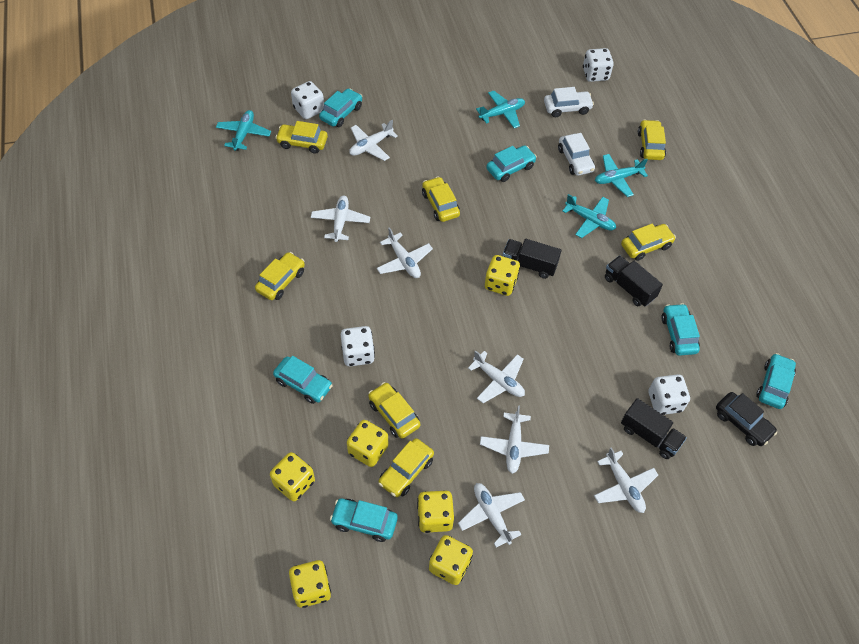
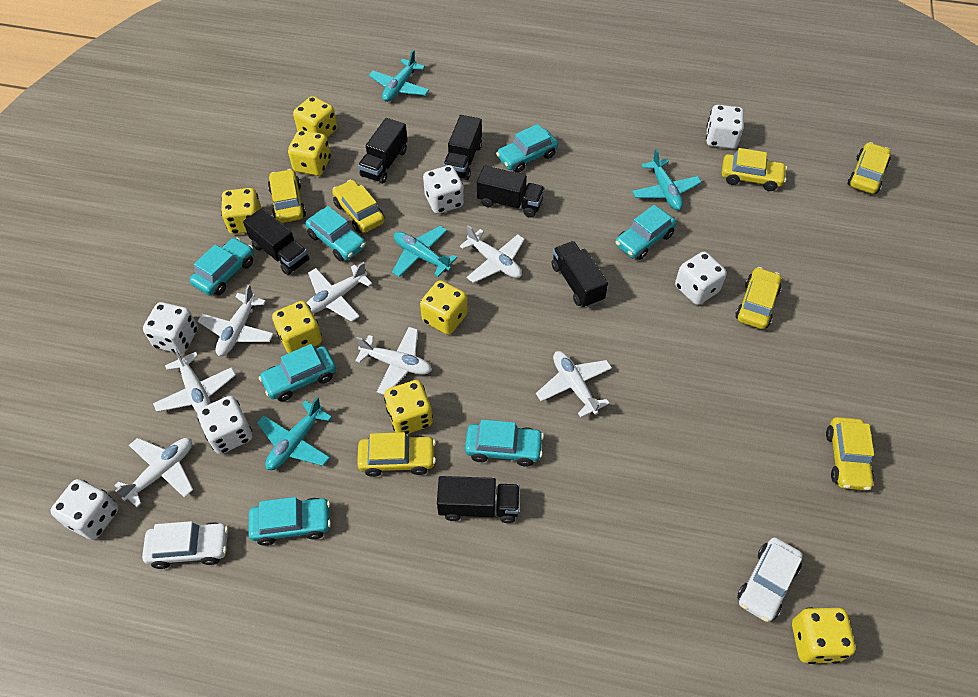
black car: 1 -> 0
black truck: 3 -> 6
turquoise car: 6 -> 7
white dice: 4 -> 6
yellow dice: 6 -> 7

